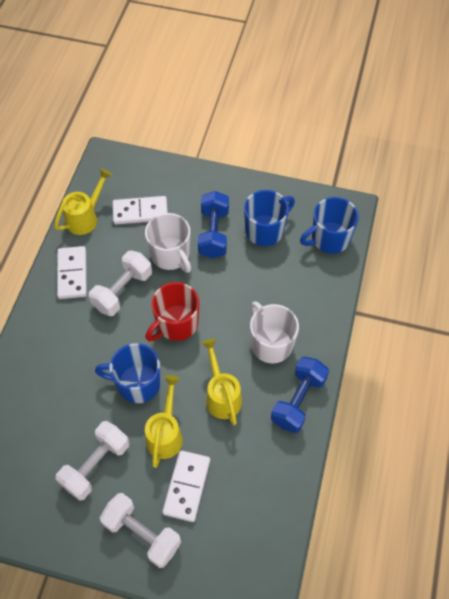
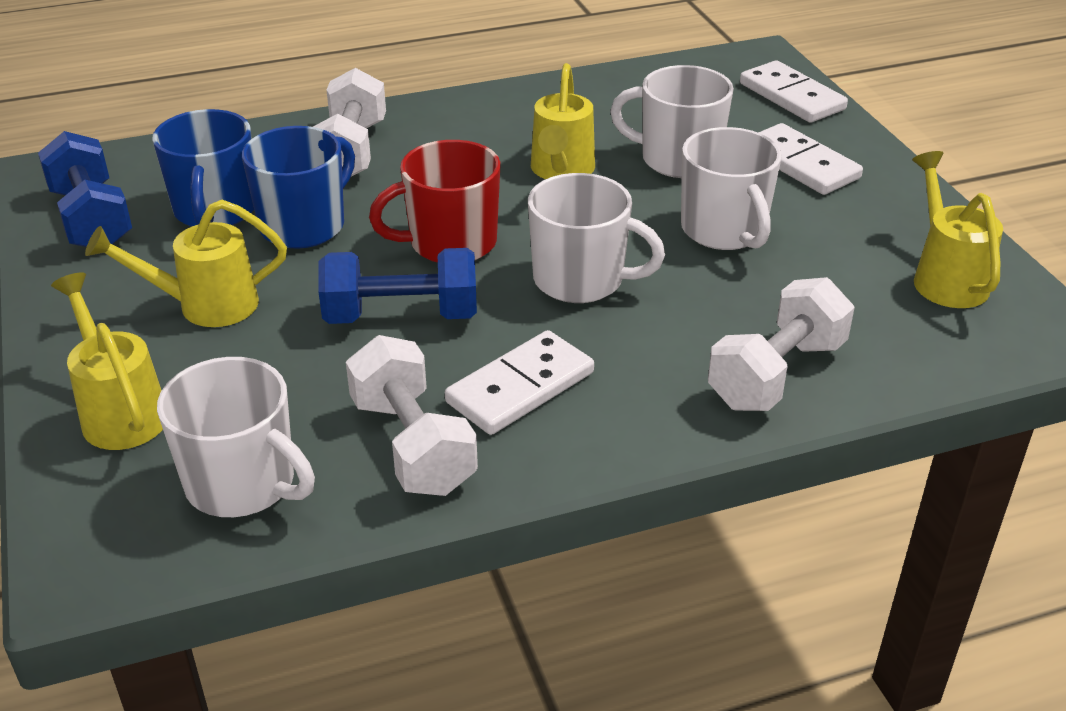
blue mug: 3 -> 2
white mug: 2 -> 4
yellow watering can: 3 -> 4

